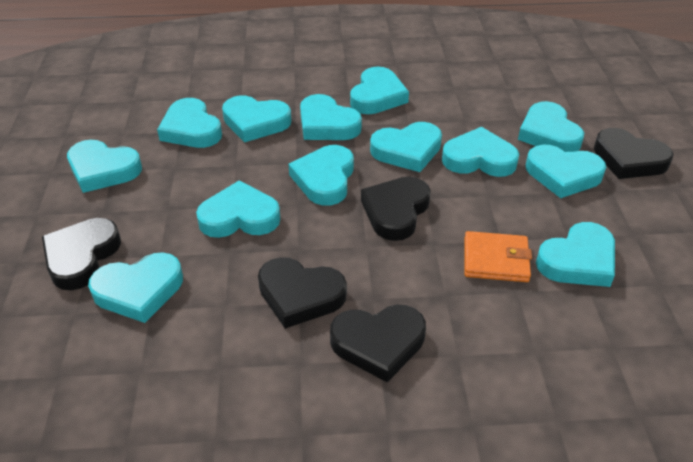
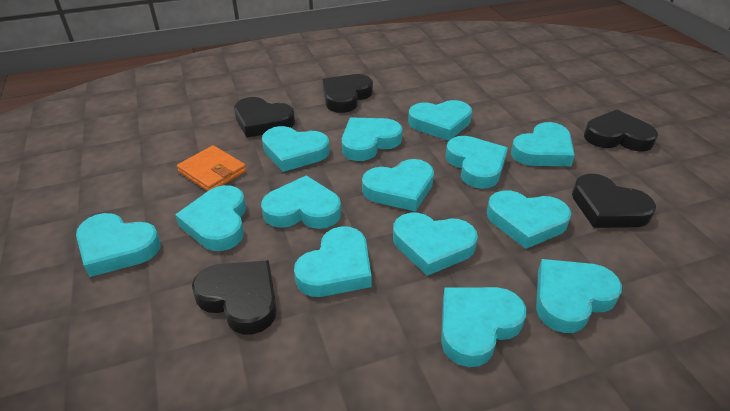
turquoise heart: 13 -> 14

